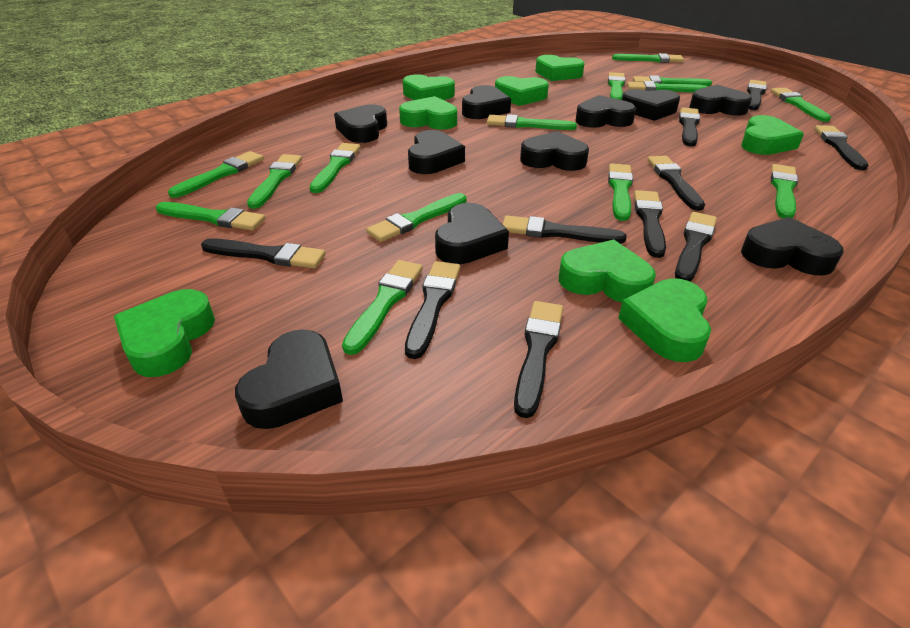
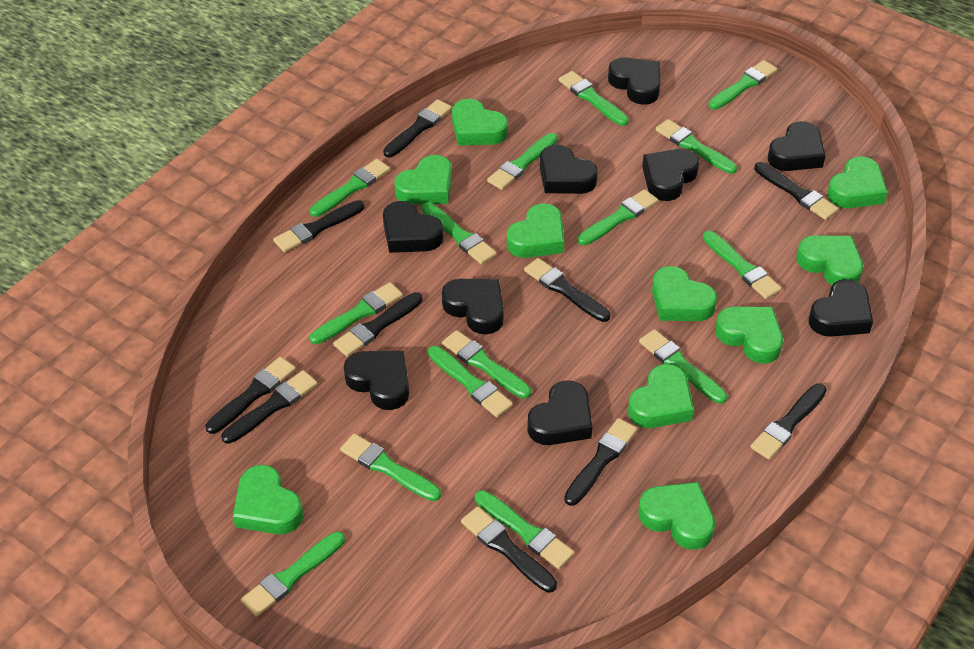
black heart: 10 -> 9
green brush: 14 -> 15
green heart: 8 -> 10

